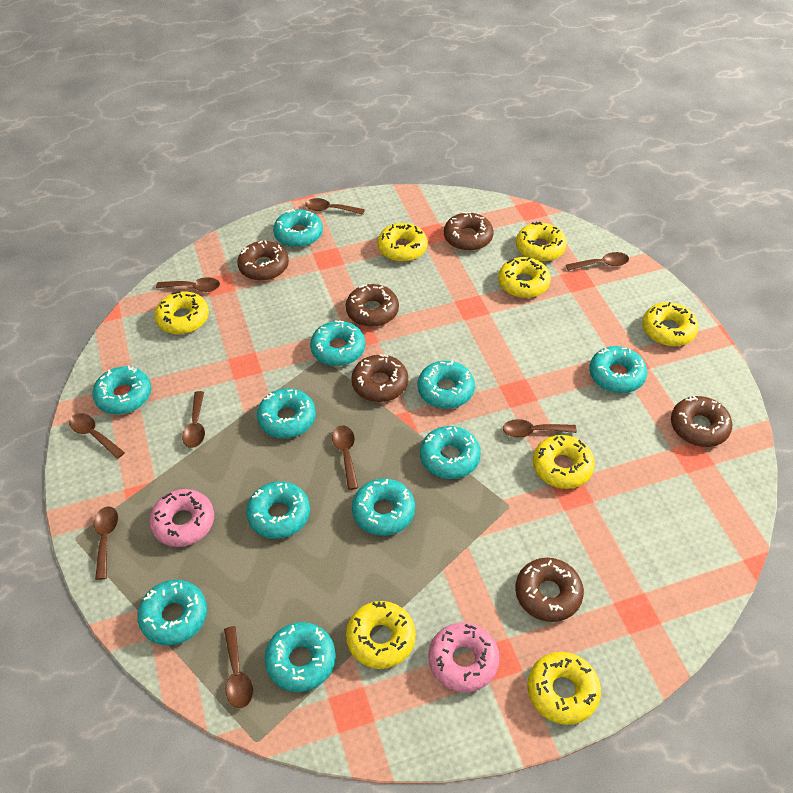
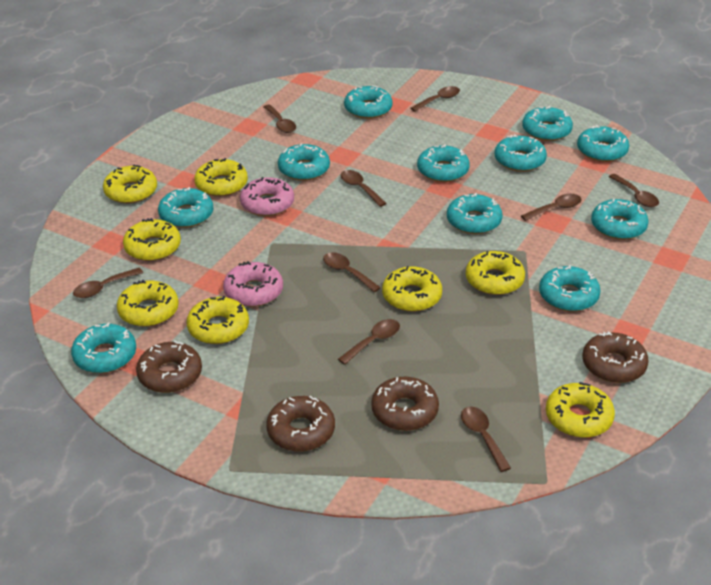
brown donut: 6 -> 4

